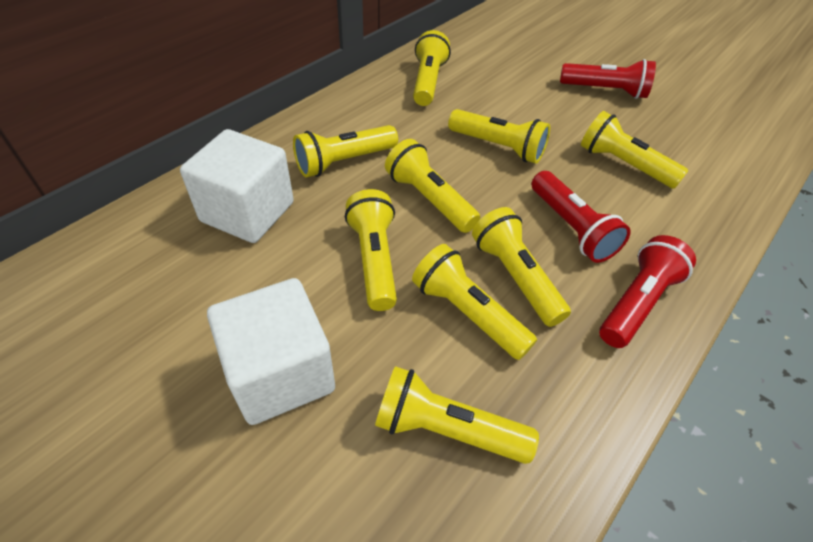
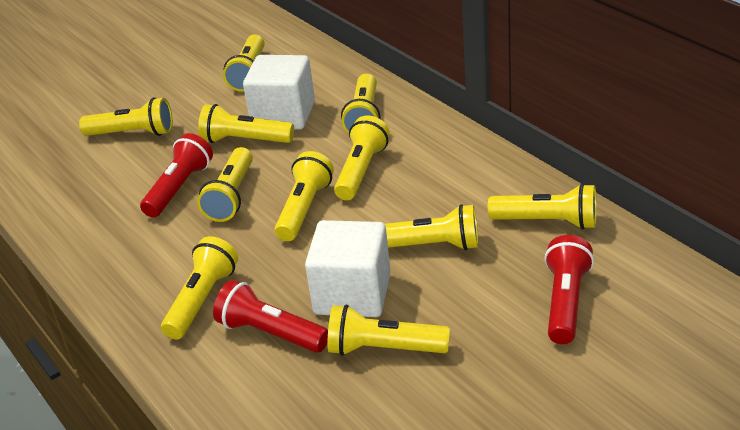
yellow flashlight: 9 -> 11

